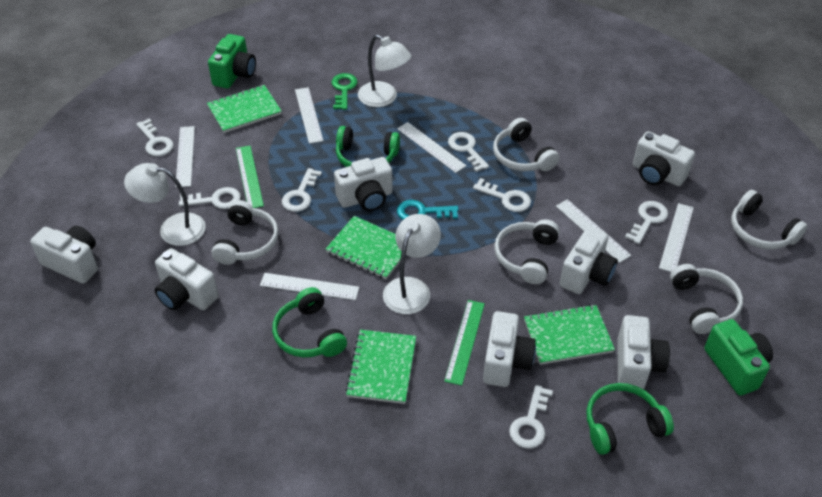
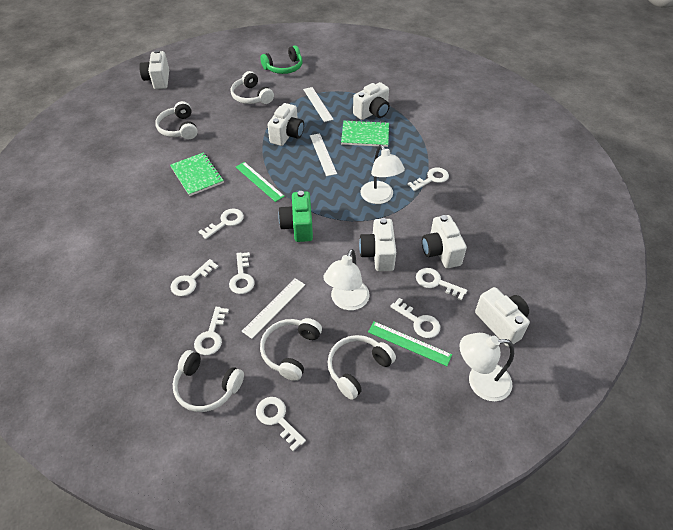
green camera: 2 -> 1
green headphones: 3 -> 1
green key: 1 -> 0
green notebook: 4 -> 2
turquoise key: 1 -> 0
white camera: 7 -> 6
white key: 7 -> 8
white ruler: 6 -> 3

